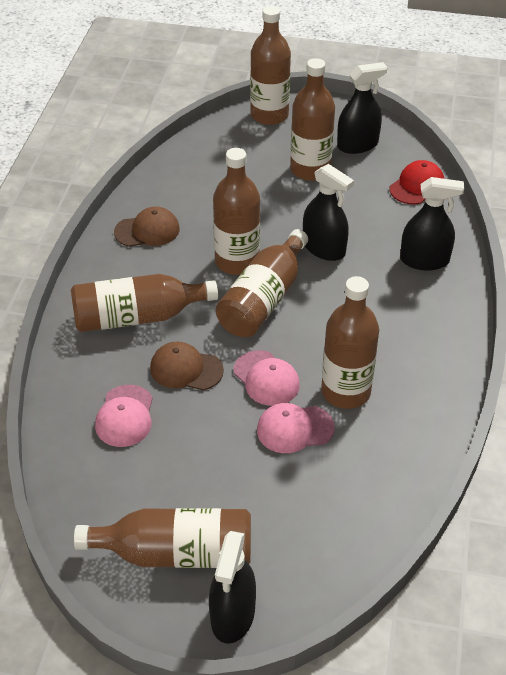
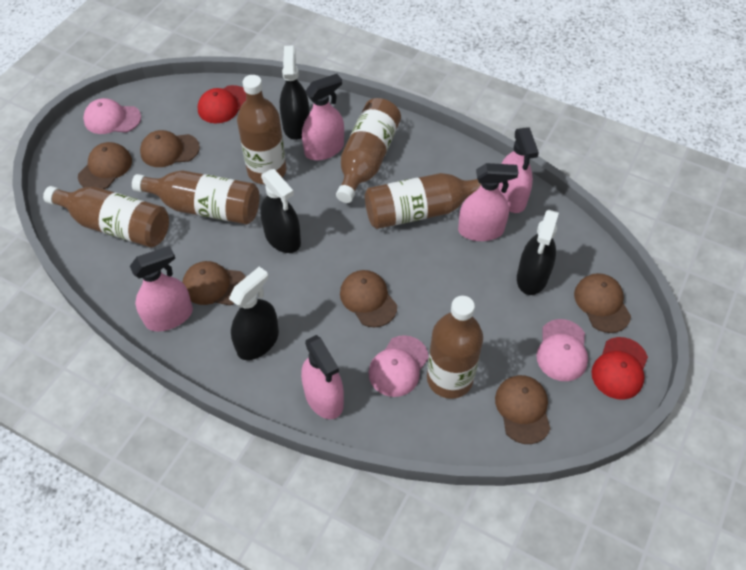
brown bottle: 7 -> 6
brown cap: 2 -> 6
pink spray bottle: 0 -> 5
red cap: 1 -> 2

